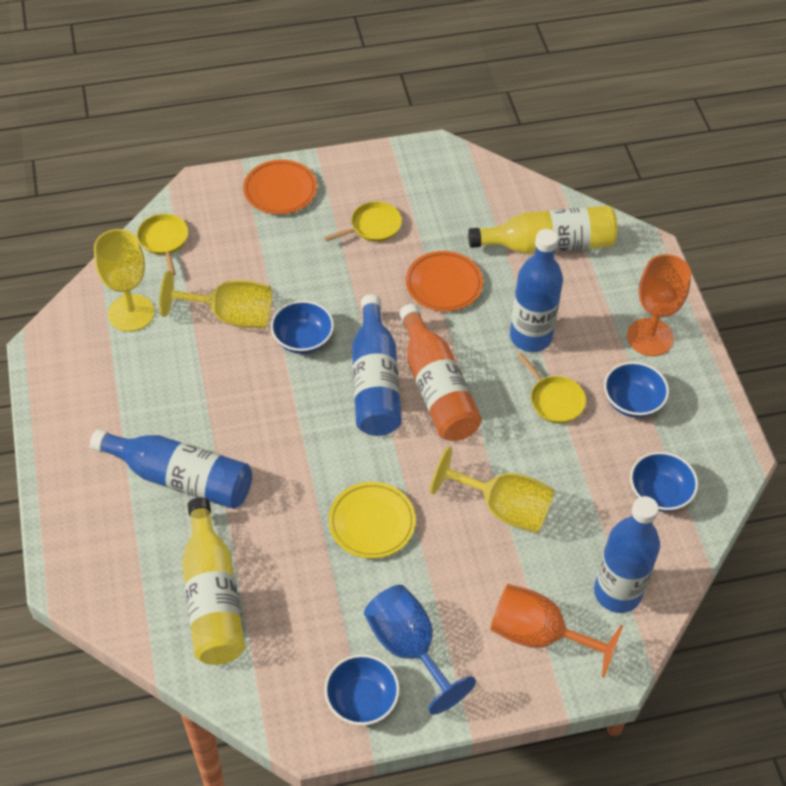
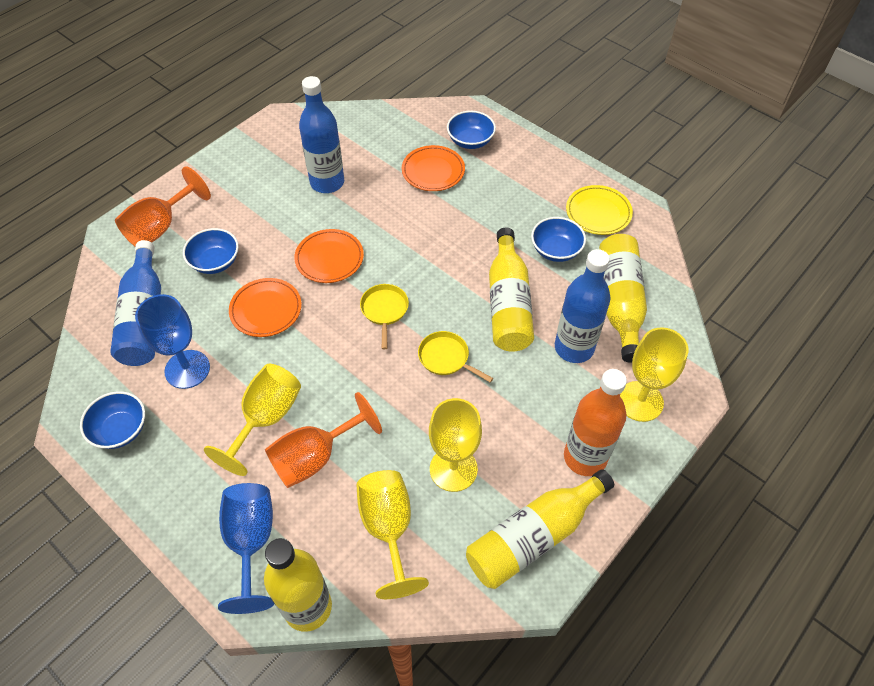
blue bottle: 4 -> 3
blue goblet: 1 -> 2
orange plate: 2 -> 3
yellow bottle: 2 -> 4
yellow goblet: 3 -> 4
yellow pan: 3 -> 2

